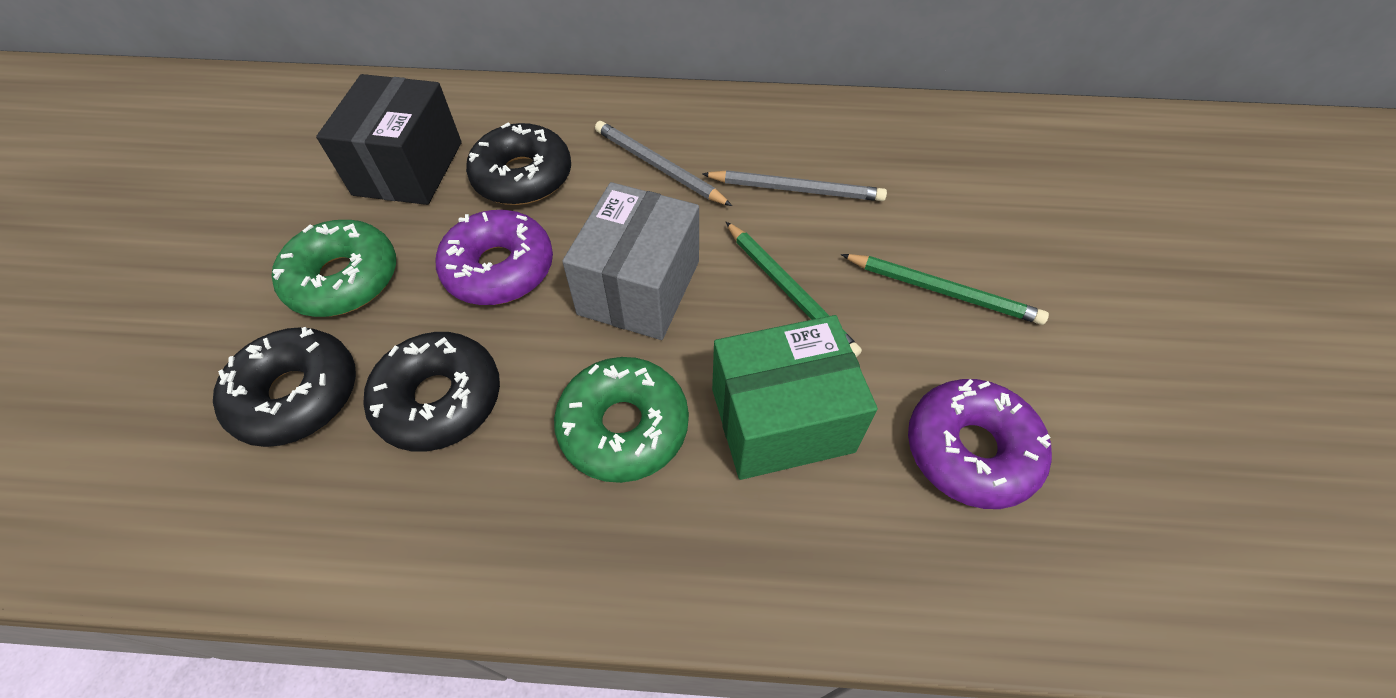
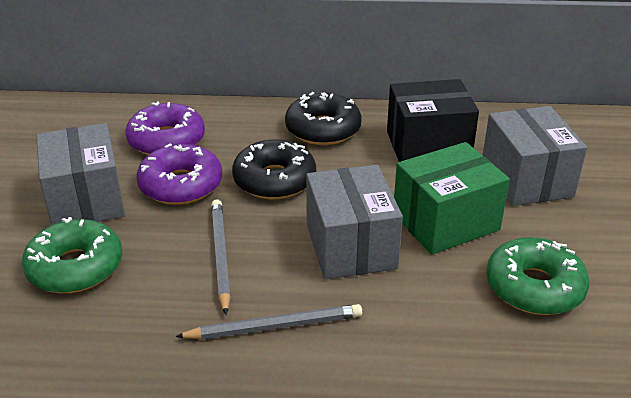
black donut: 3 -> 2
green pencil: 2 -> 0
grey box: 1 -> 3

